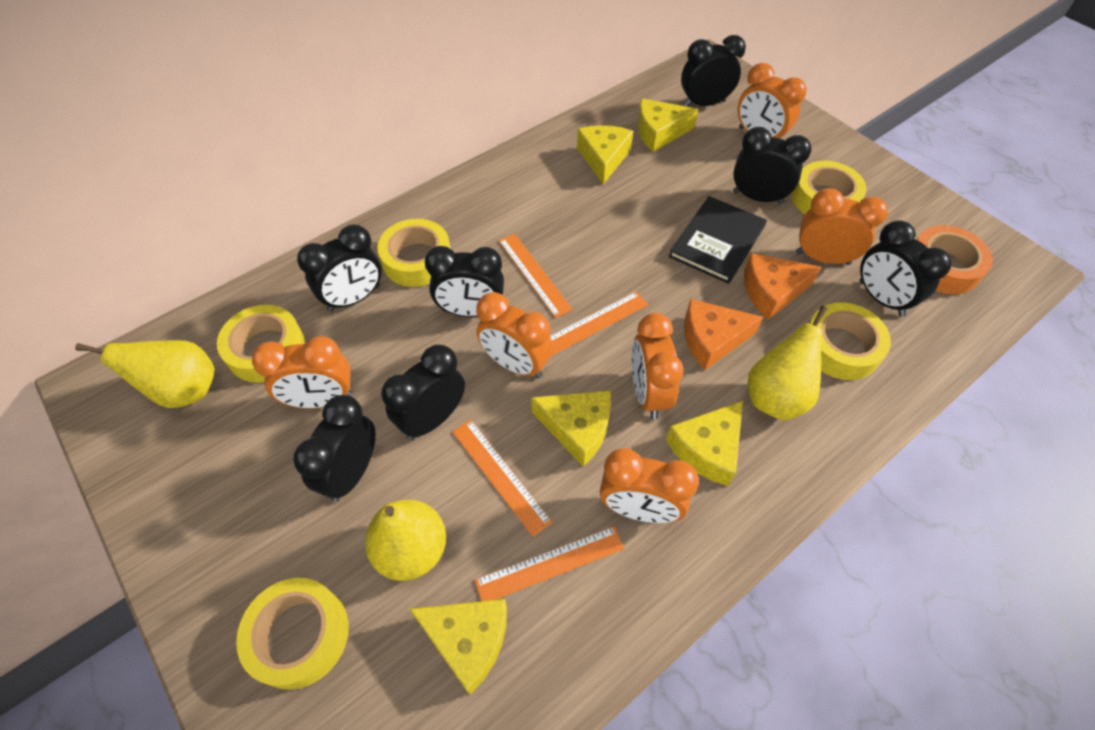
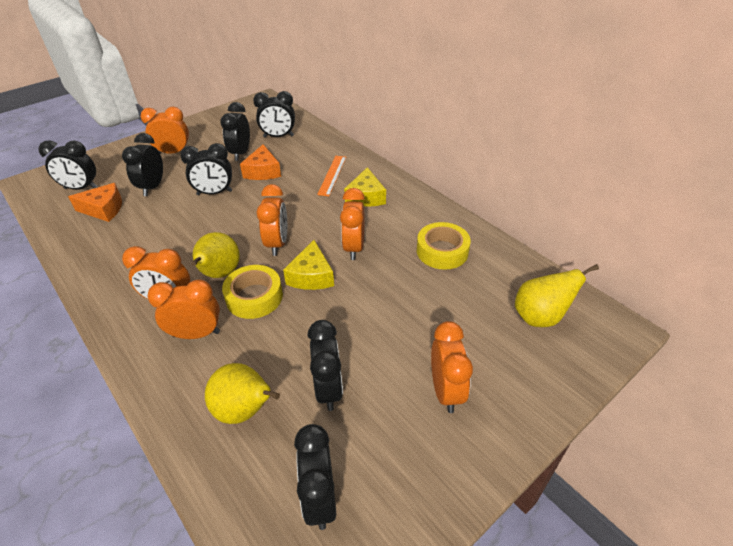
black book: 1 -> 0
orange ruler: 4 -> 1
orange tape: 1 -> 0
yellow cheese: 5 -> 2
yellow tape: 5 -> 2

